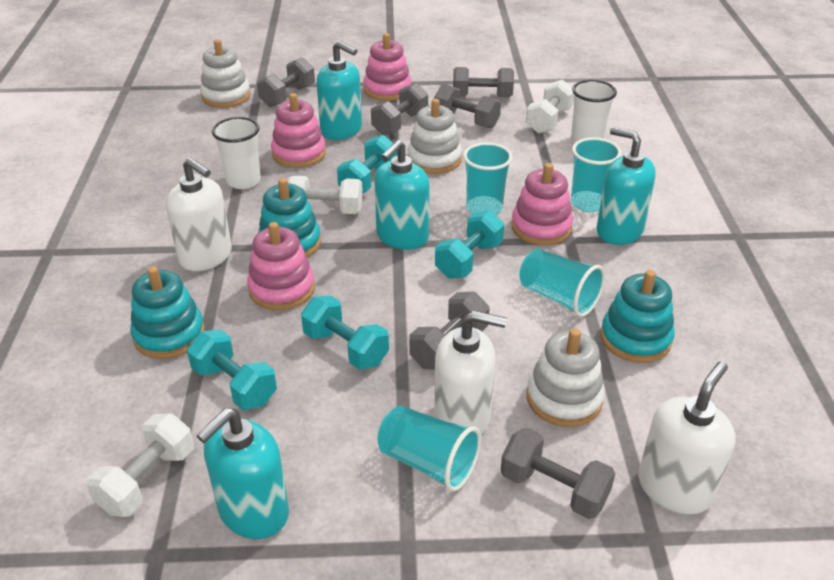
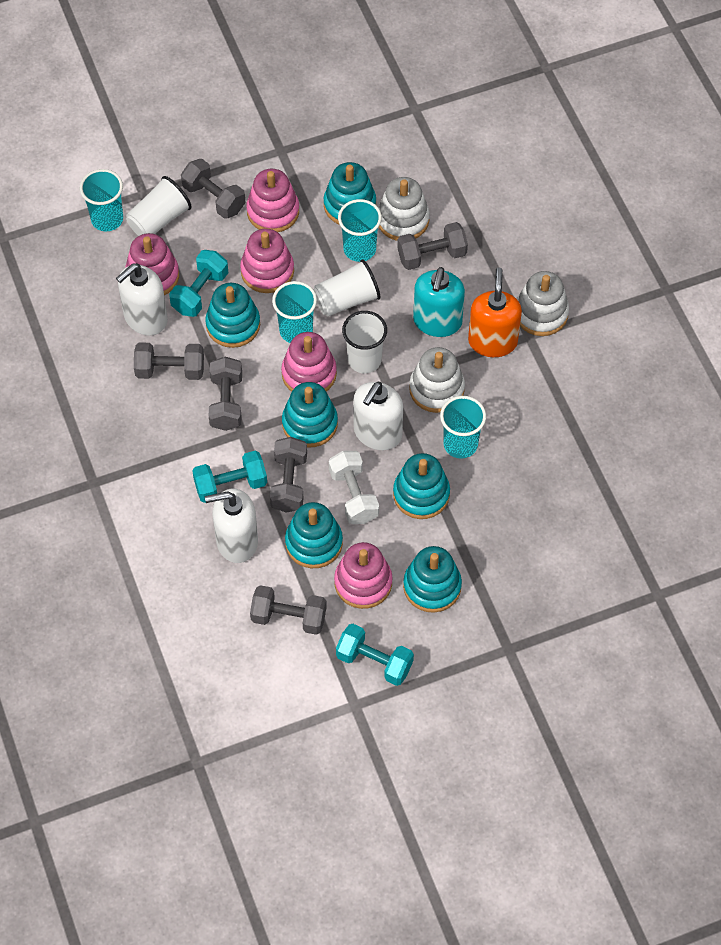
orange soap dispenser: 0 -> 1
pink stacking toy: 4 -> 5
turquoise dumbbell: 4 -> 3
turquoise soap dispenser: 4 -> 1
turquoise stacking toy: 3 -> 6
white cup: 2 -> 3
white dumbbell: 3 -> 1

